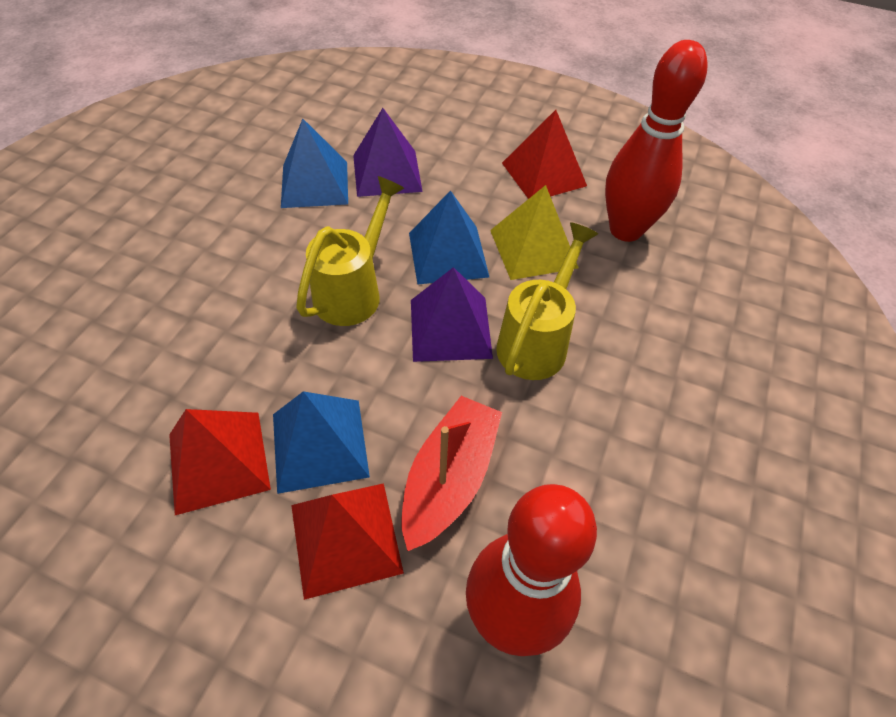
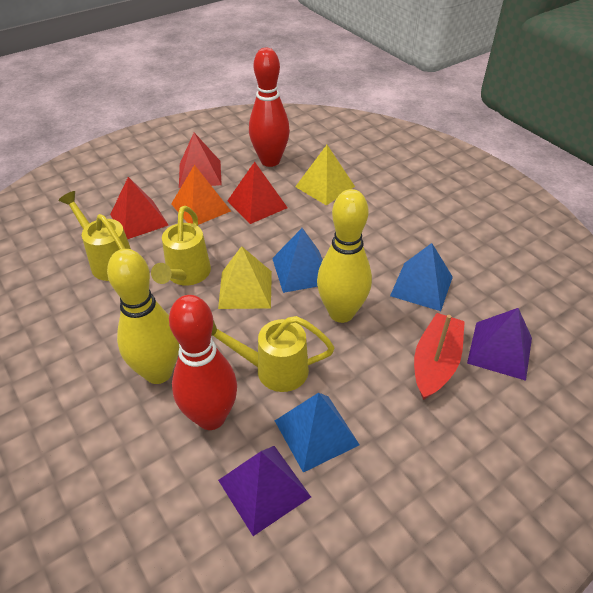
orange pyramid: 0 -> 1
yellow bowling pin: 0 -> 2
yellow pyramid: 1 -> 2
yellow watering can: 2 -> 3

